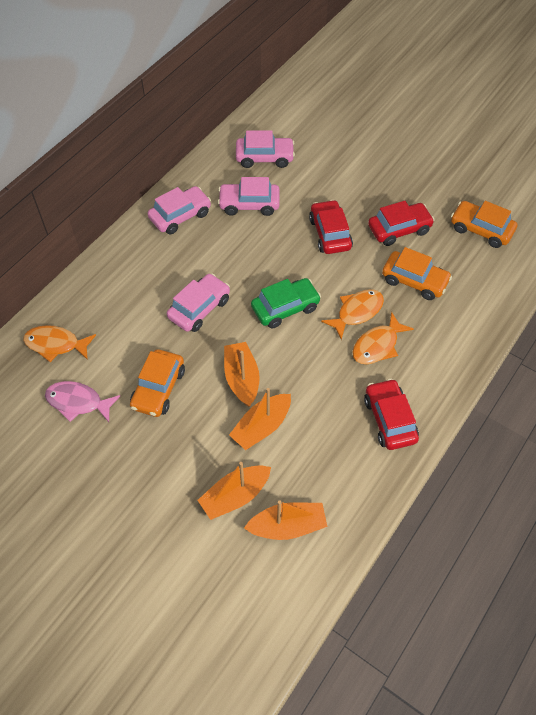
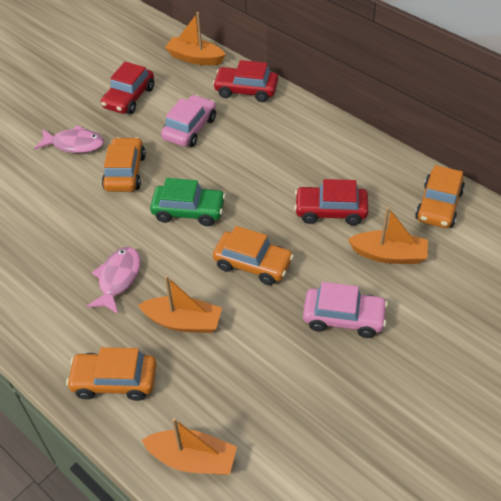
orange car: 3 -> 4
orange fish: 3 -> 0
pink car: 4 -> 2
pink fish: 1 -> 2

